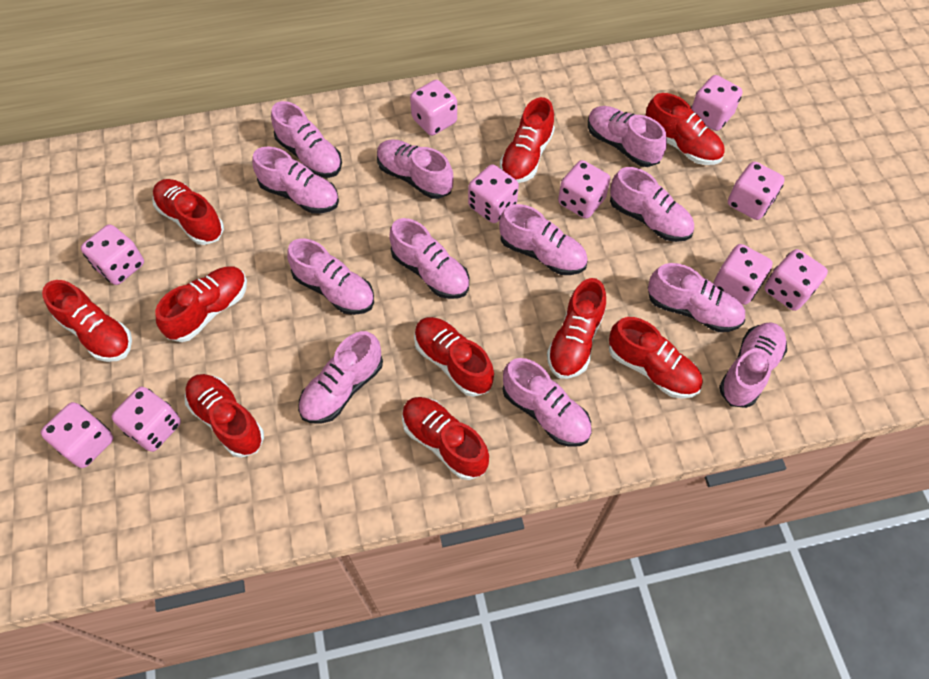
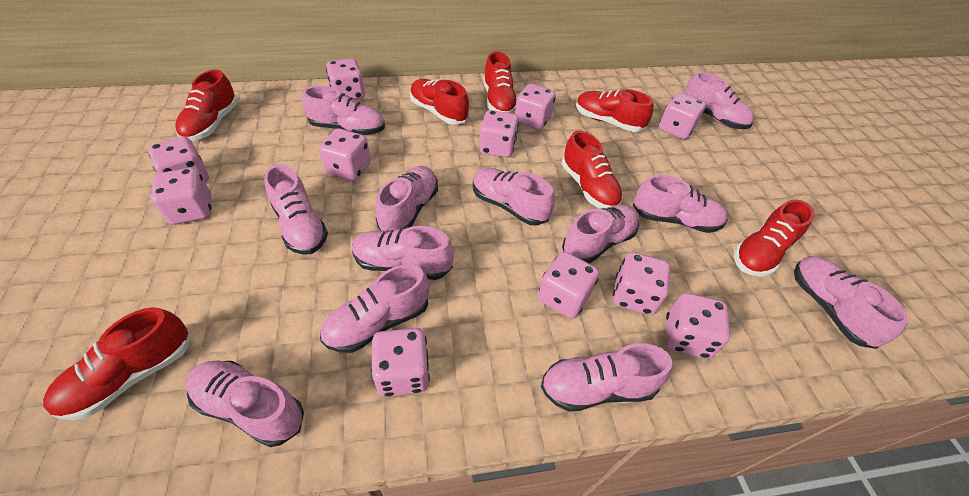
pink dice: 10 -> 11
red shoe: 10 -> 7

